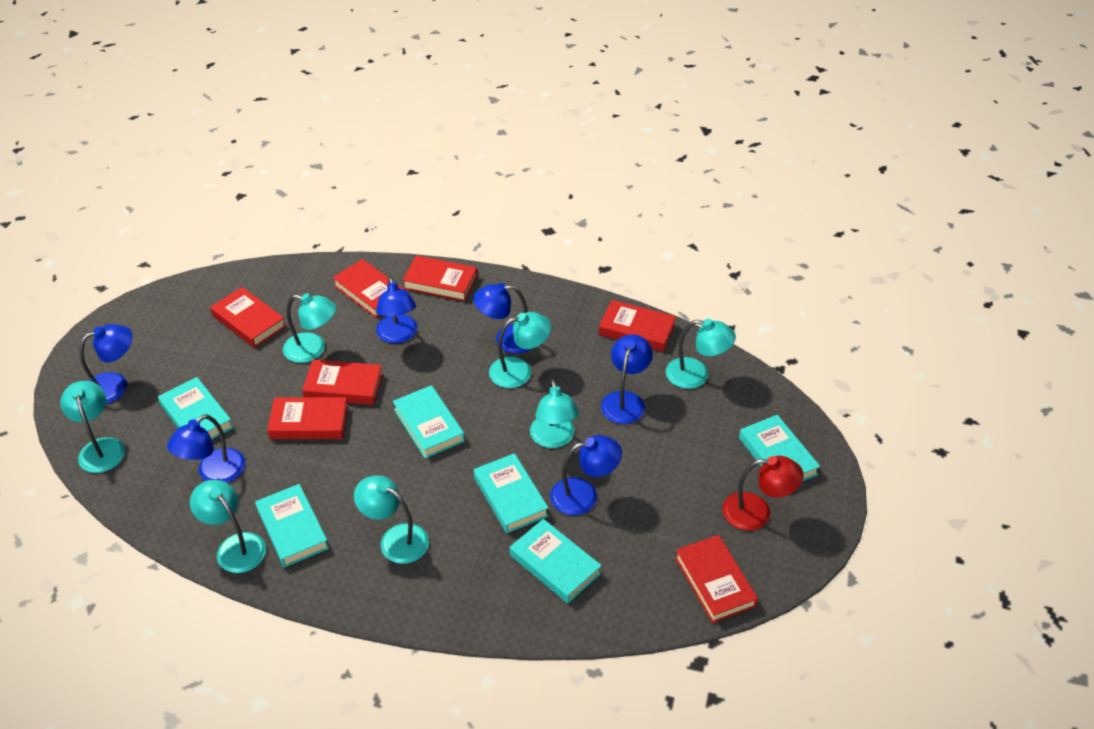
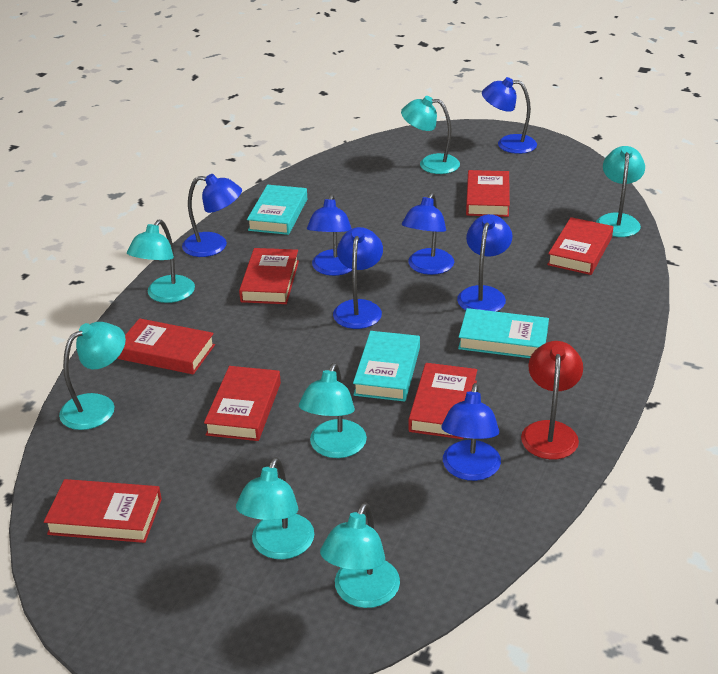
blue lamp: 6 -> 7
turquoise book: 6 -> 3

